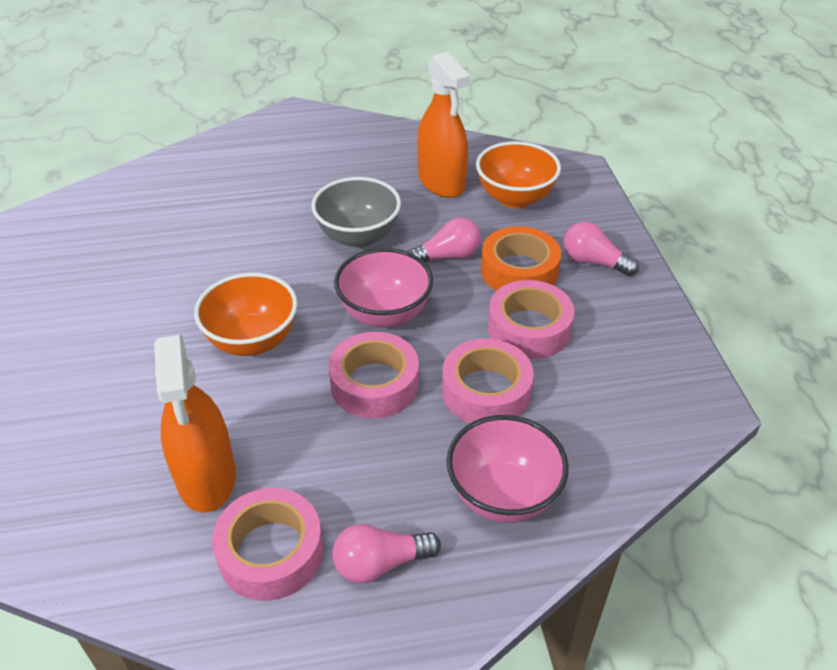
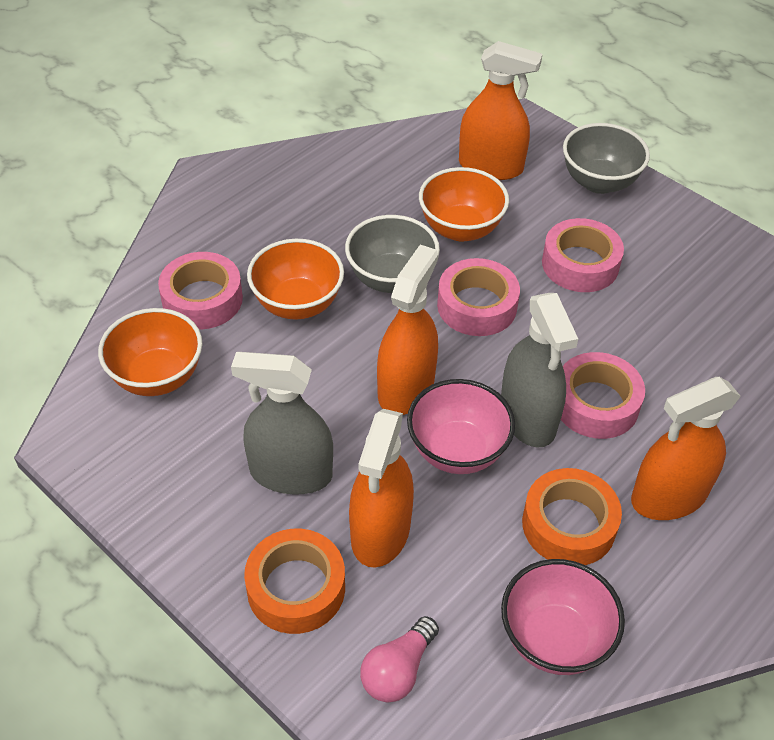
grey bowl: 1 -> 2
grey spray bottle: 0 -> 2
orange bowl: 2 -> 3
orange spray bottle: 2 -> 4
orange tape: 1 -> 2
pink light bulb: 3 -> 1

